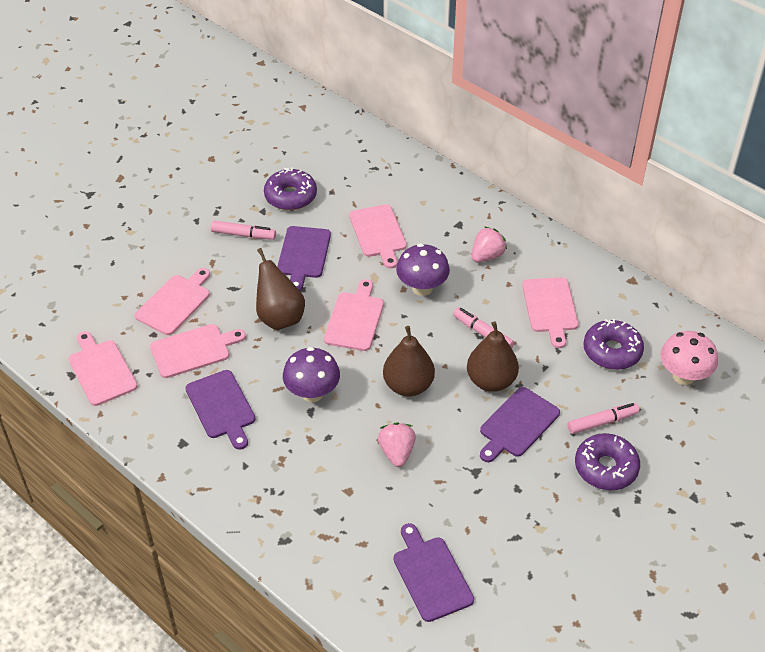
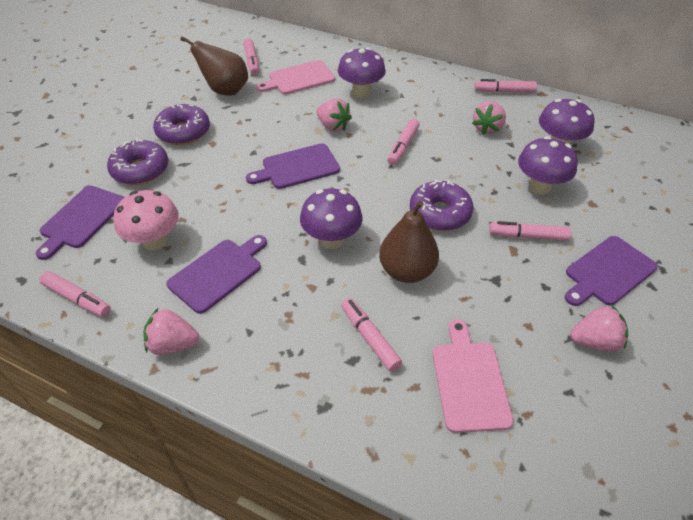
brown pear: 3 -> 2
pink cutting board: 6 -> 2
pink marker: 3 -> 6
pink strawberry: 2 -> 4
purple mushroom: 2 -> 4

